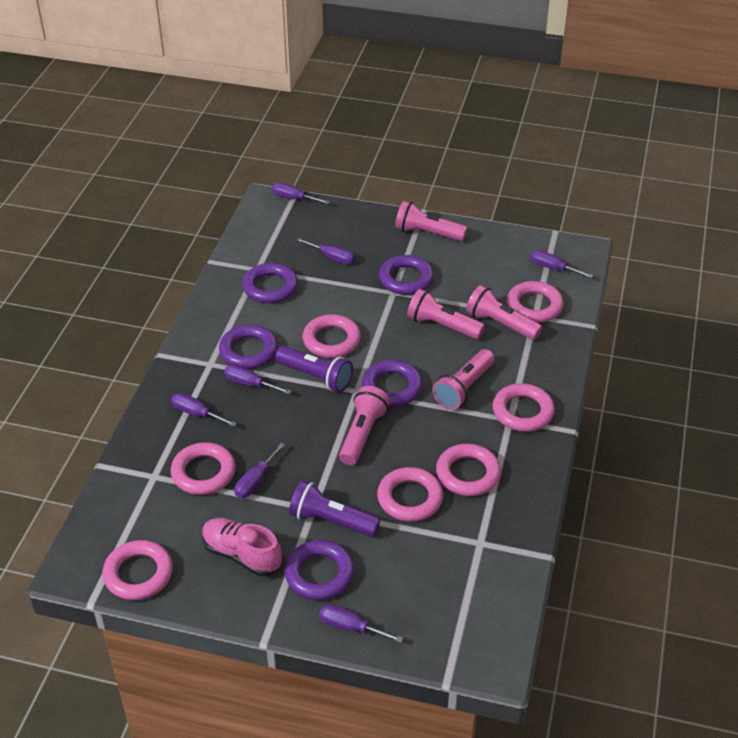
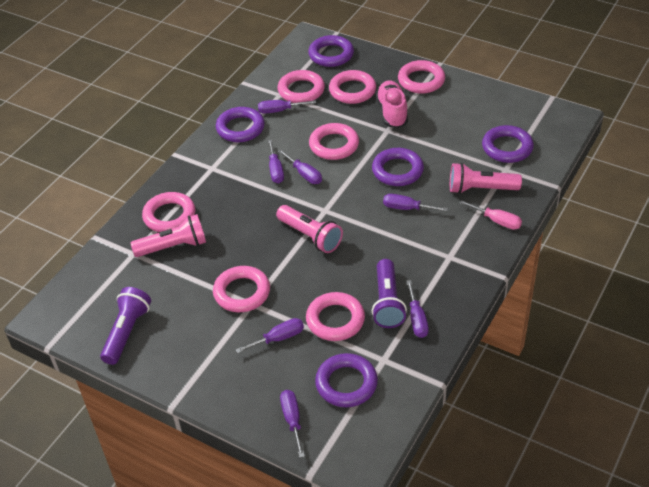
pink flashlight: 5 -> 3
pink screwdriver: 0 -> 1

